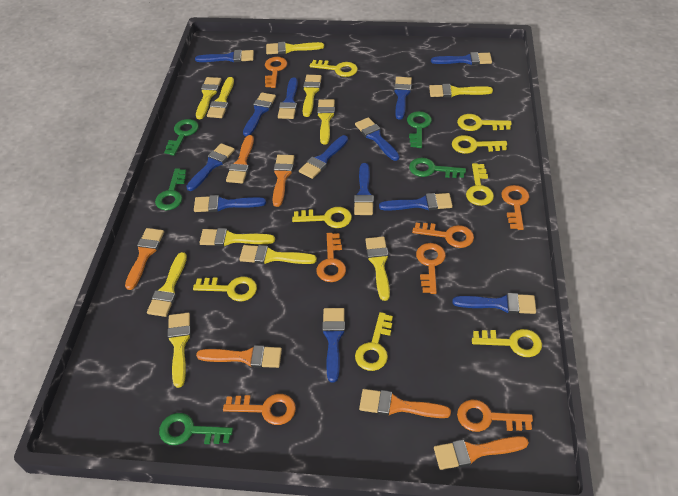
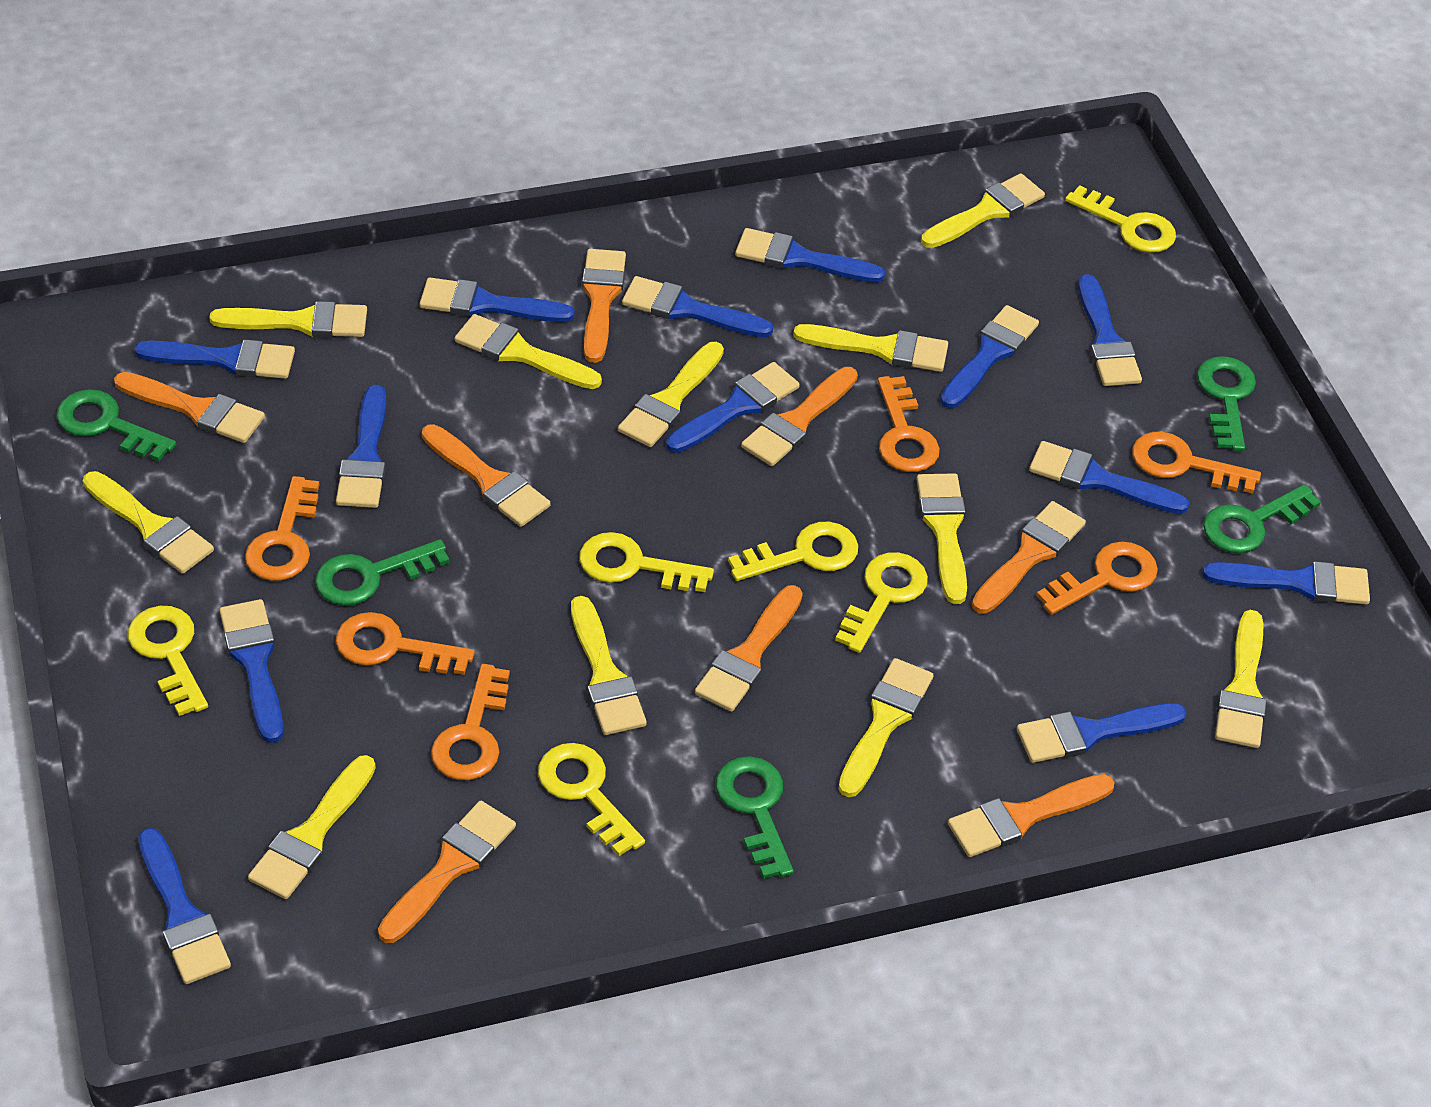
orange brush: 6 -> 8
orange key: 7 -> 6
yellow key: 8 -> 6

